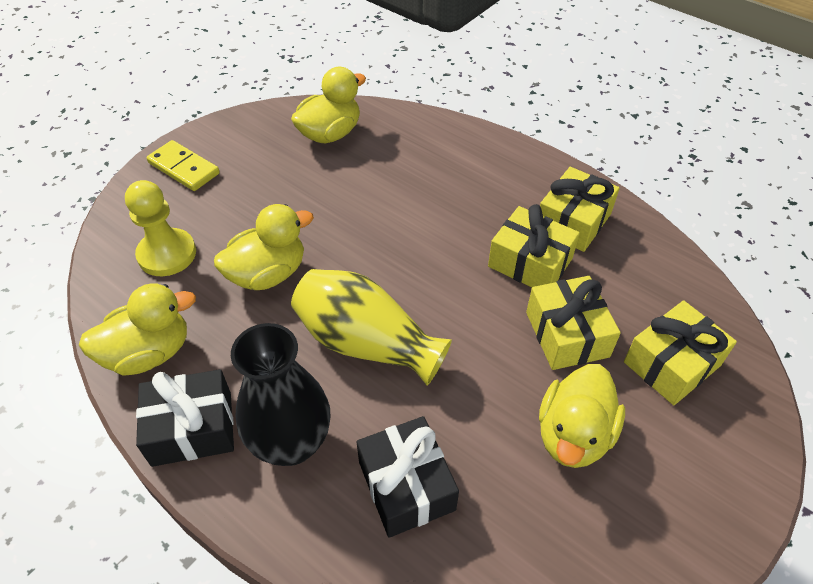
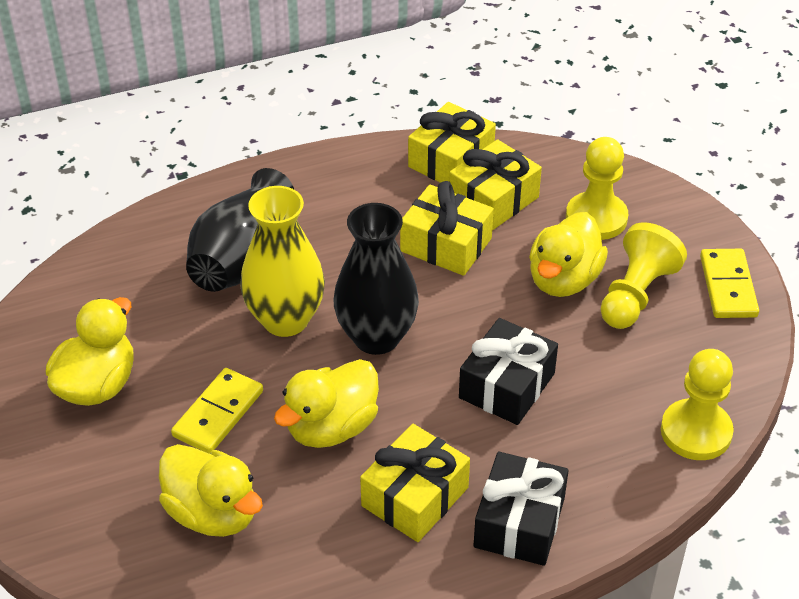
black vase: 1 -> 2
yellow domino: 1 -> 2
yellow pawn: 1 -> 3

